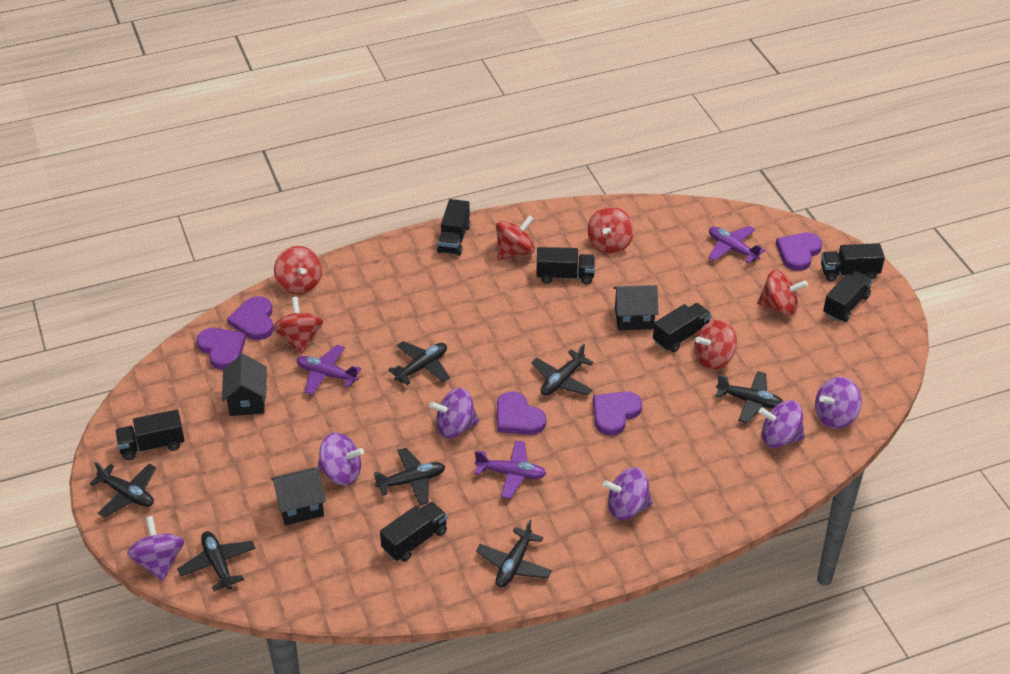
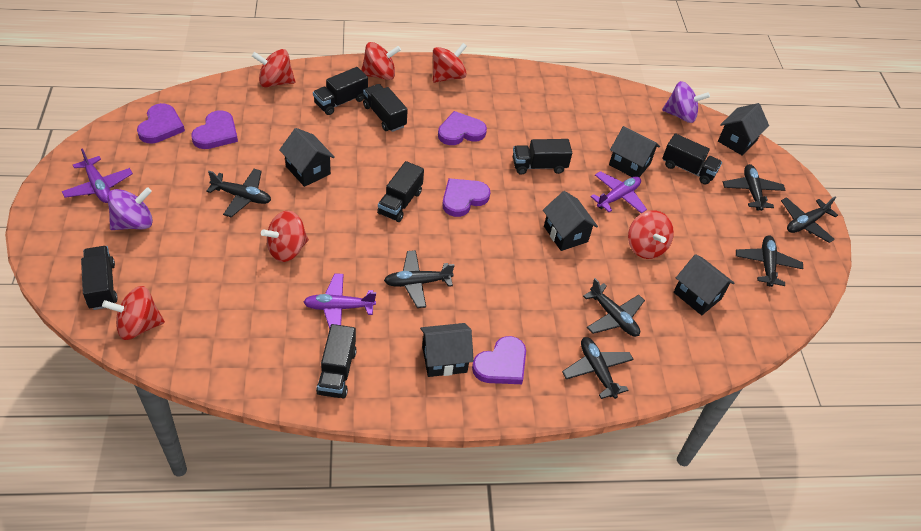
black house: 3 -> 6
purple spinning top: 6 -> 2

